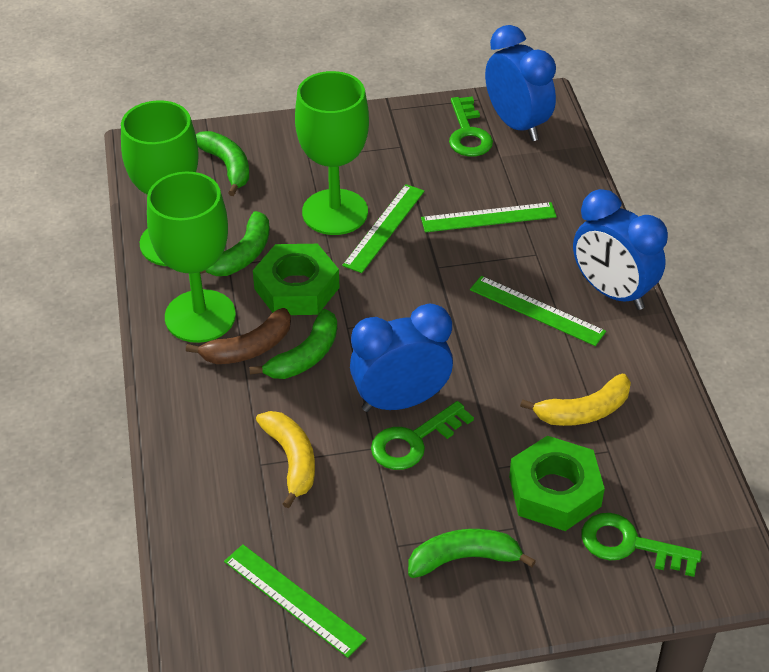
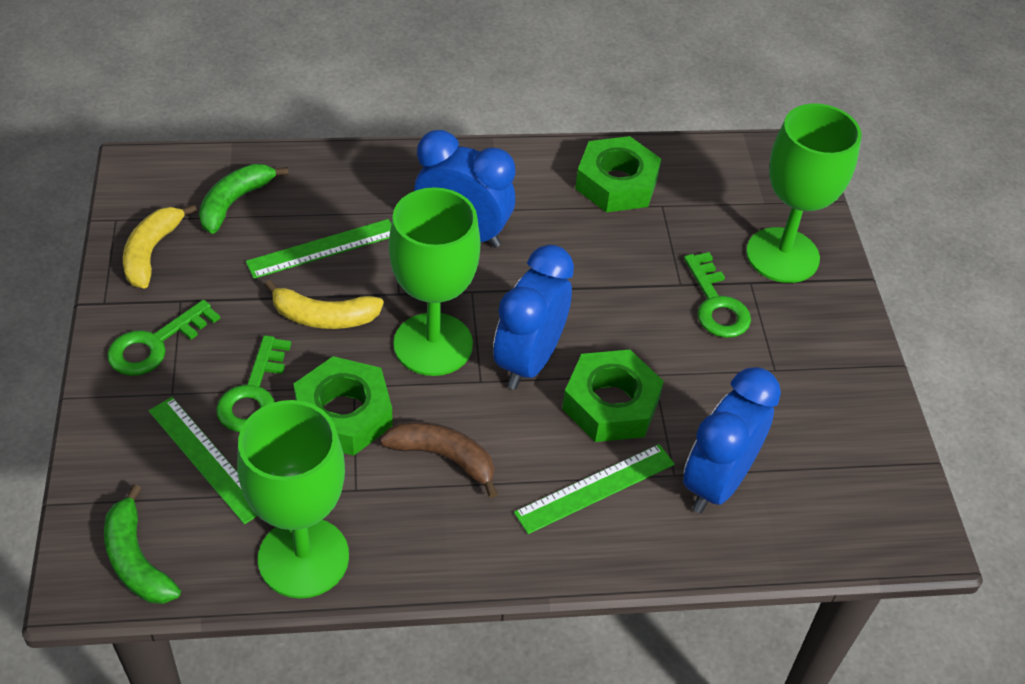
green banana: 4 -> 2
green nut: 2 -> 3
green ruler: 4 -> 3

